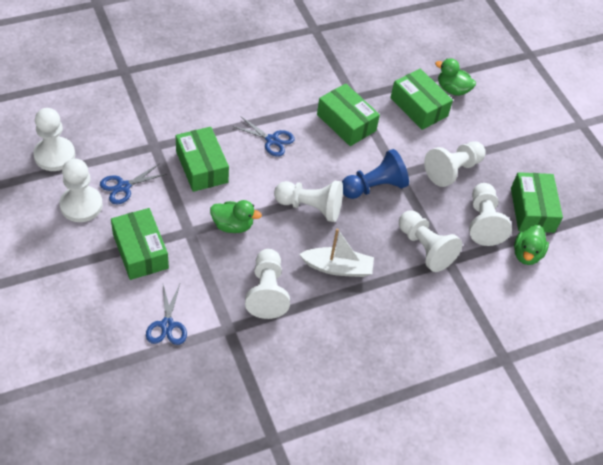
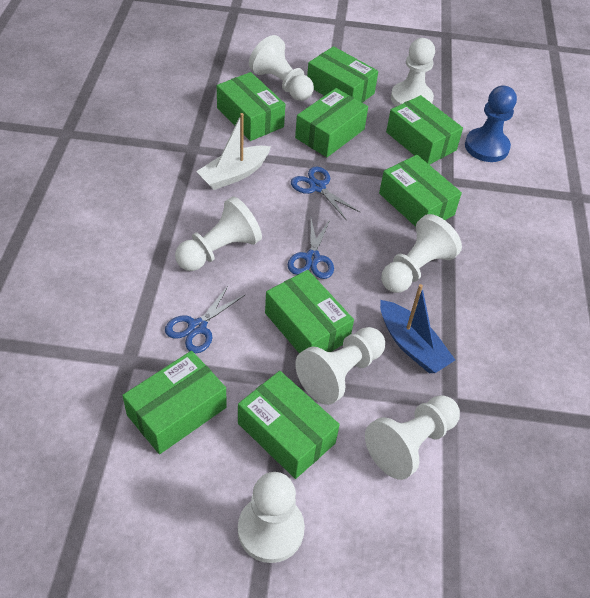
blue boat: 0 -> 1
green box: 5 -> 8
green duck: 3 -> 0

